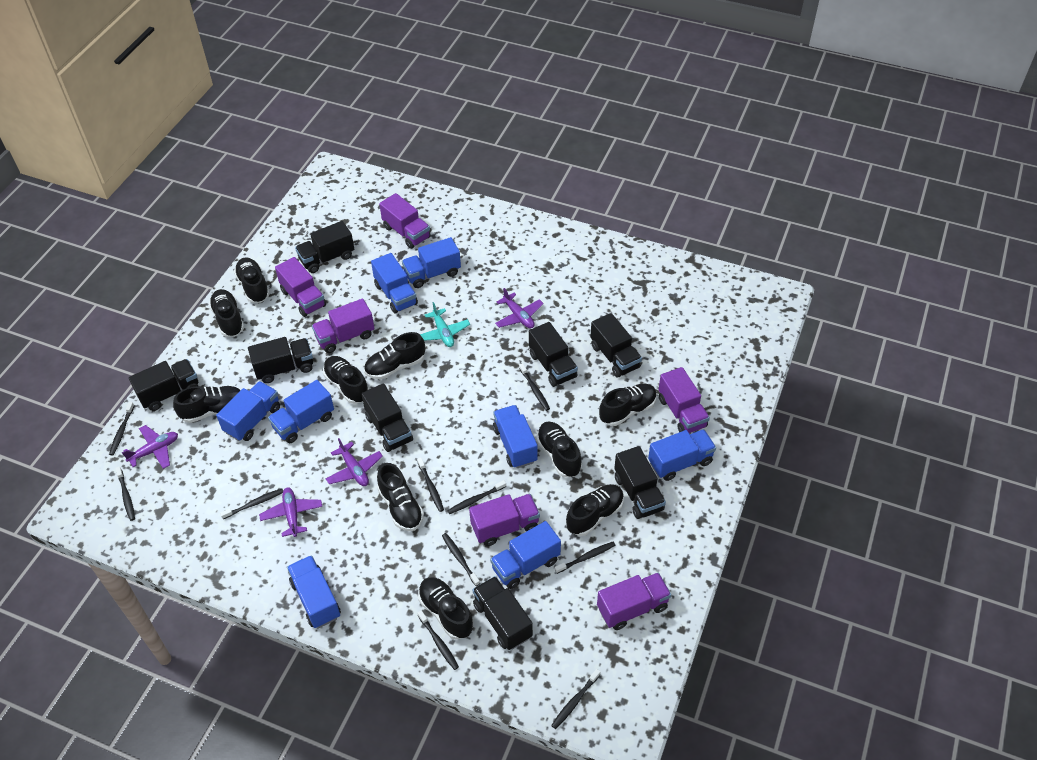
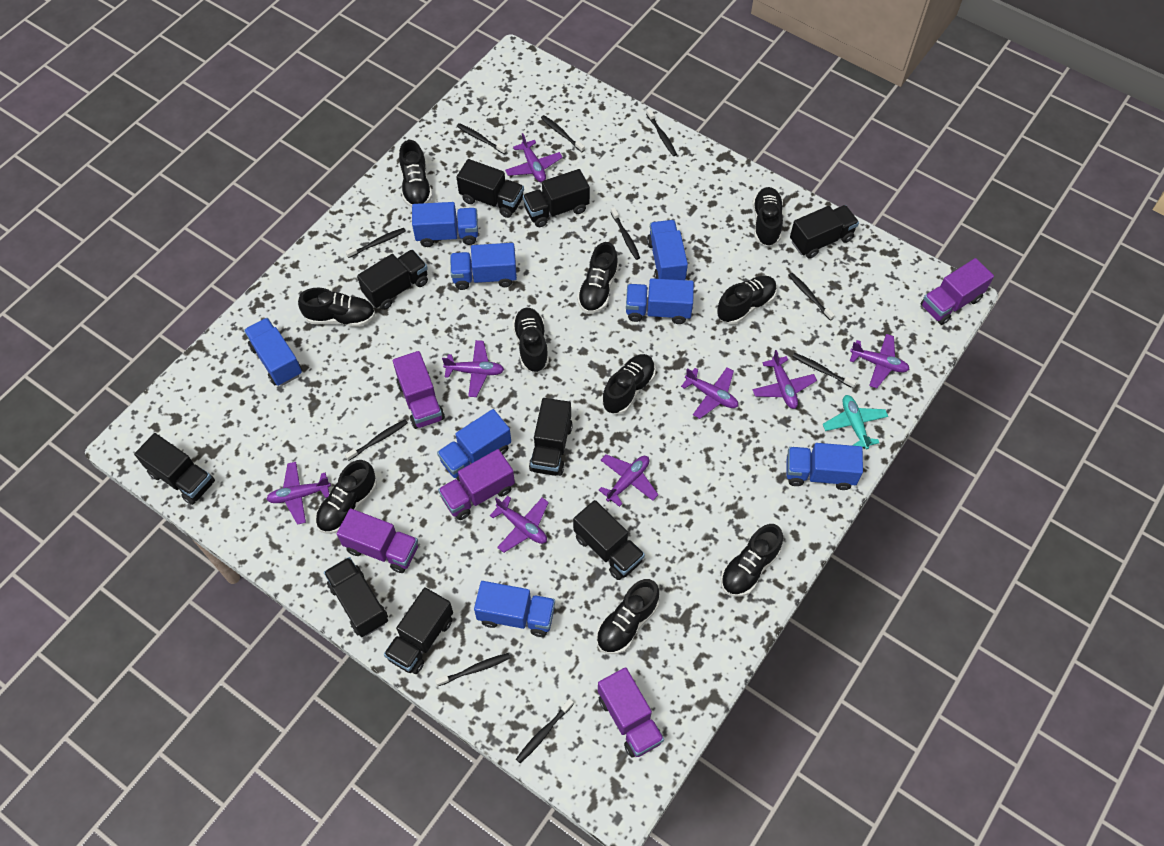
black truck: 8 -> 9
purple plane: 4 -> 8
purple truck: 6 -> 5

